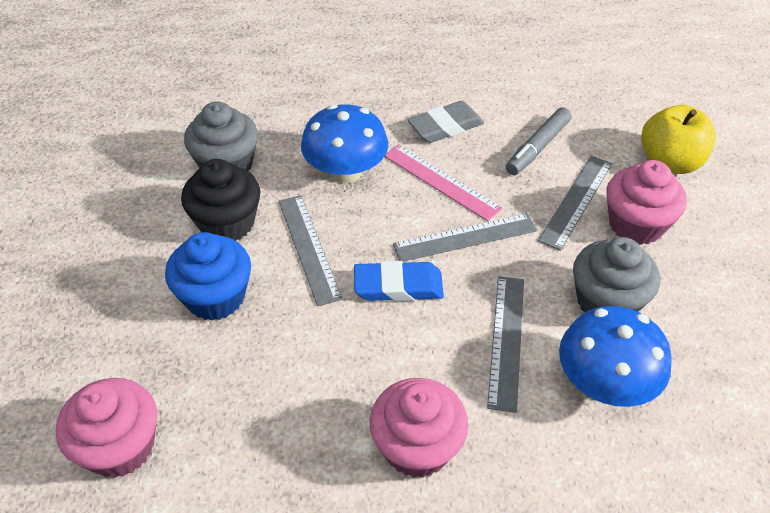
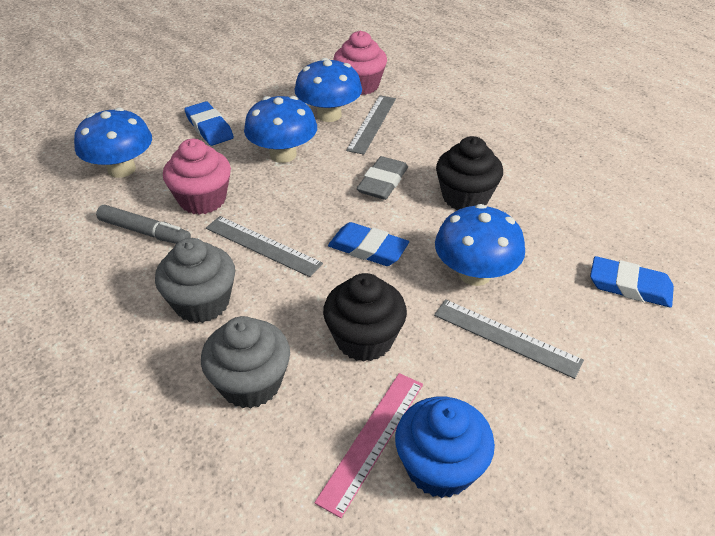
black cupcake: 1 -> 2
blue eraser: 1 -> 3
blue mushroom: 2 -> 4
grey ruler: 4 -> 3
pink cupcake: 3 -> 2
yellow apple: 1 -> 0

